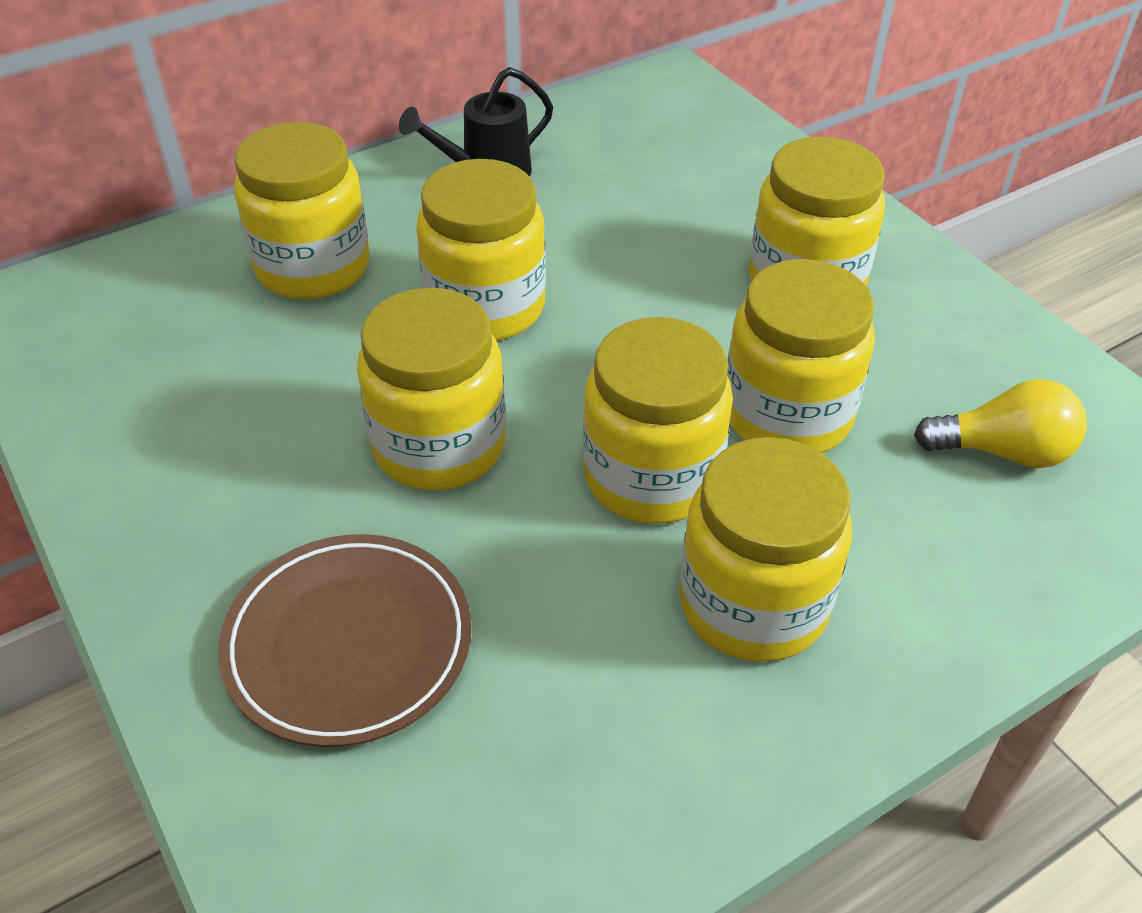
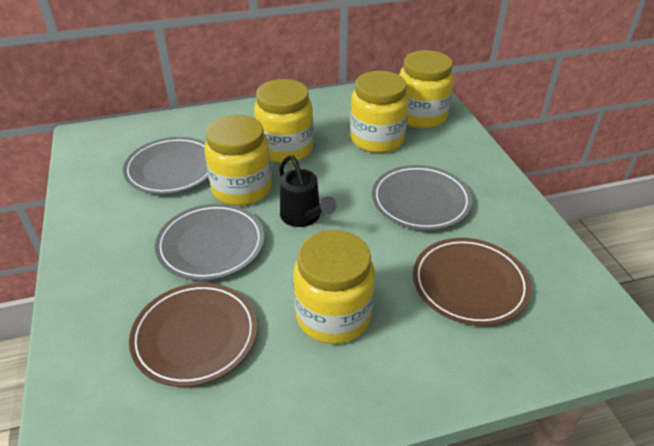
brown plate: 1 -> 2
grey plate: 0 -> 3
yellow jar: 7 -> 5
yellow light bulb: 1 -> 0

